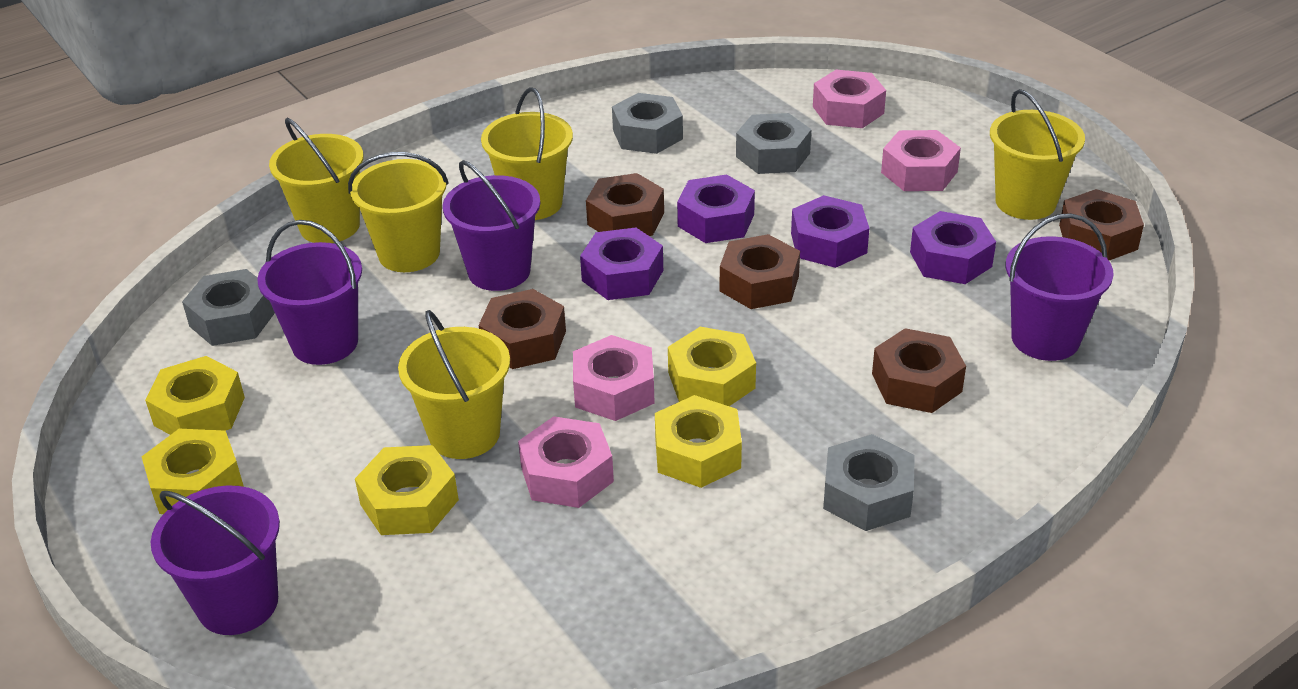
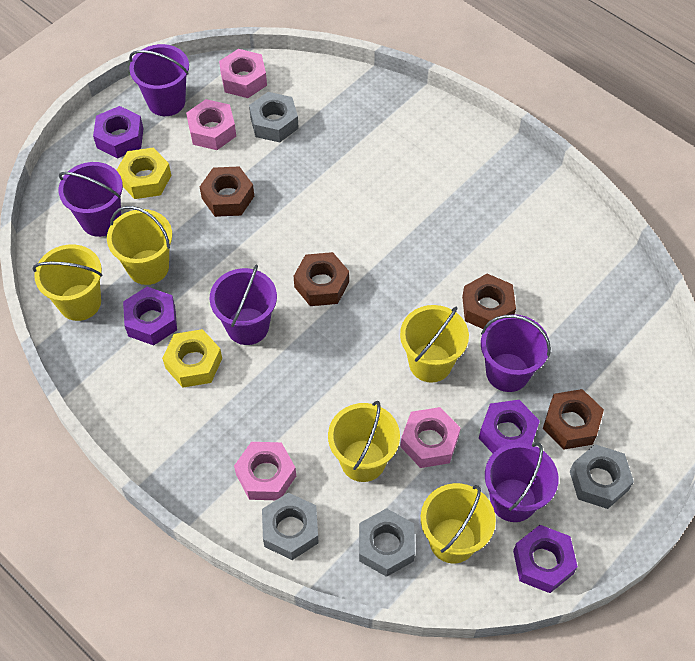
brown nut: 5 -> 4
purple bucket: 4 -> 5
yellow nut: 5 -> 2

